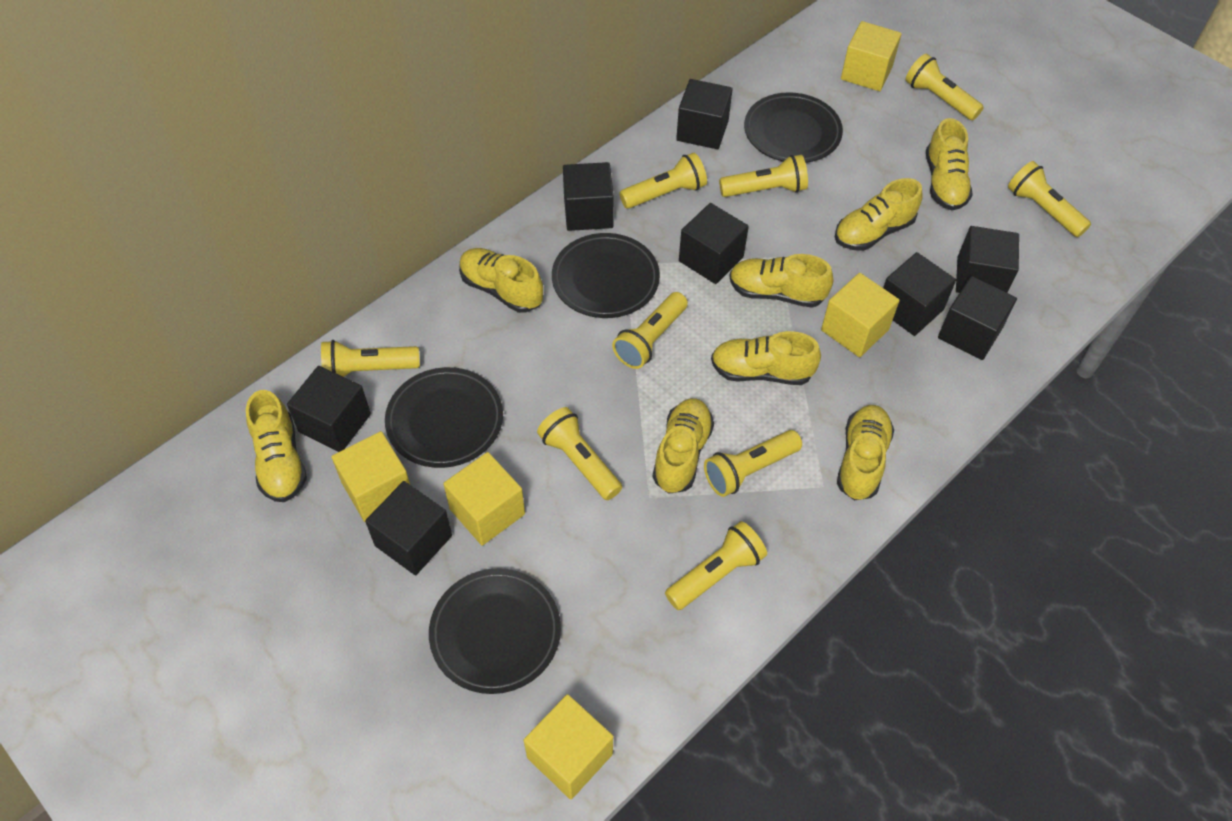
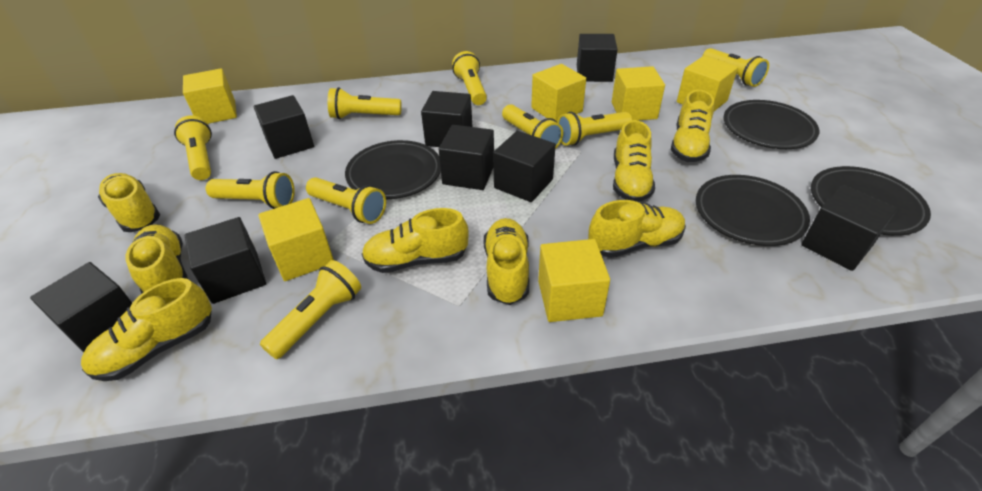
yellow cube: 5 -> 6

